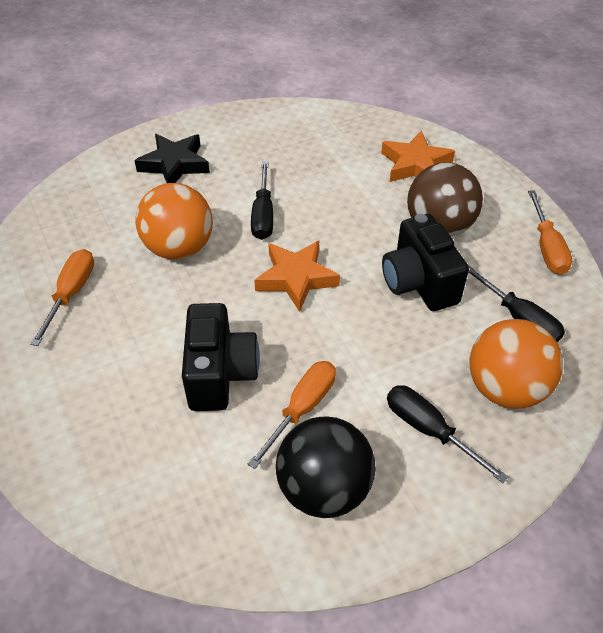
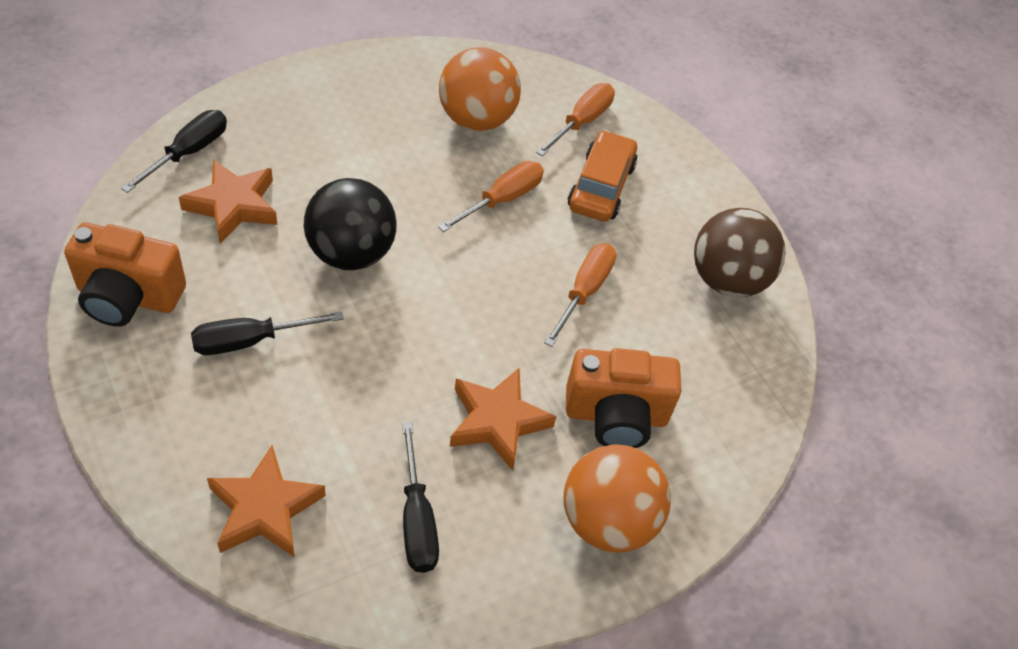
black camera: 2 -> 0
black star: 1 -> 0
orange camera: 0 -> 2
orange car: 0 -> 1
orange star: 2 -> 3

